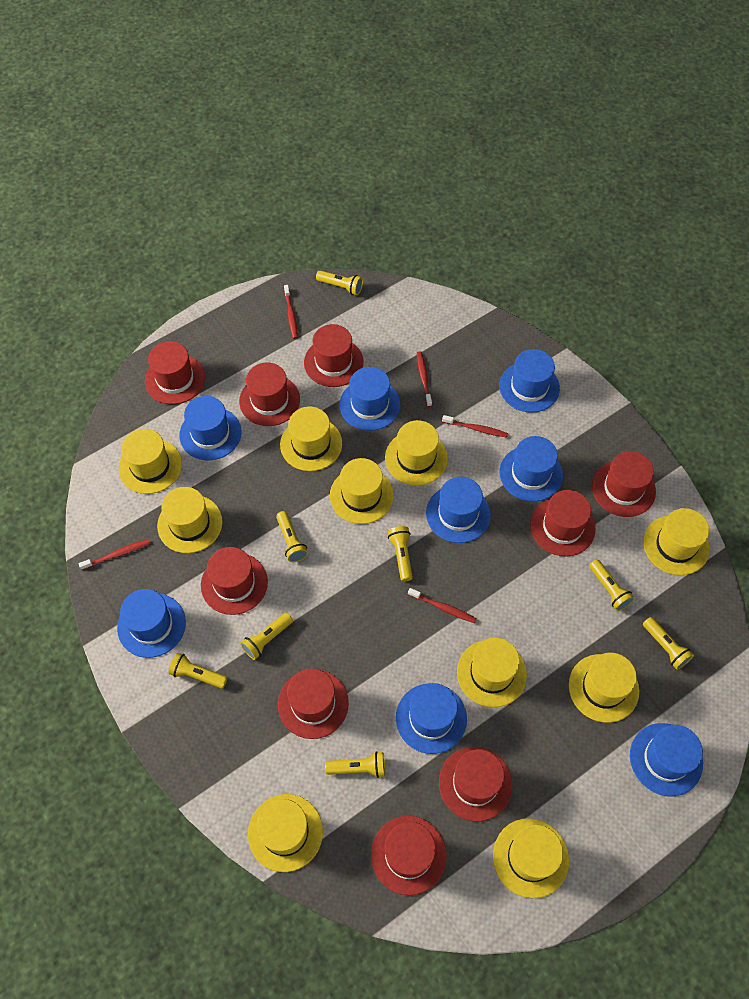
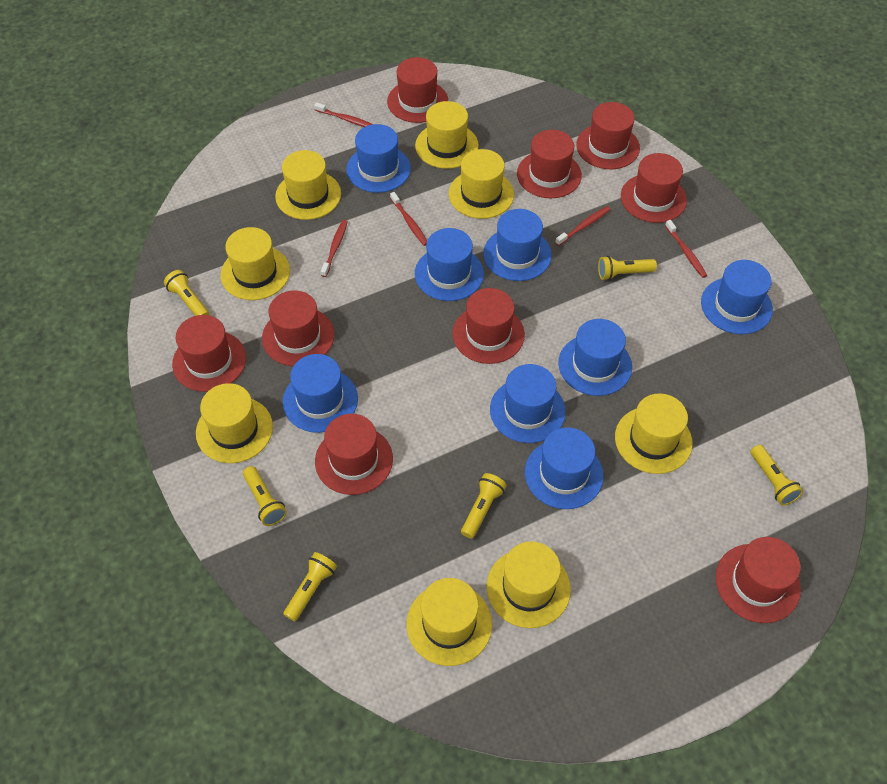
yellow flashlight: 8 -> 6
yellow hat: 10 -> 8

